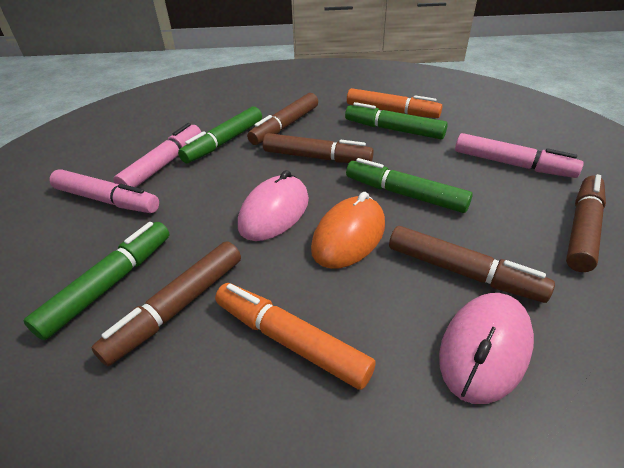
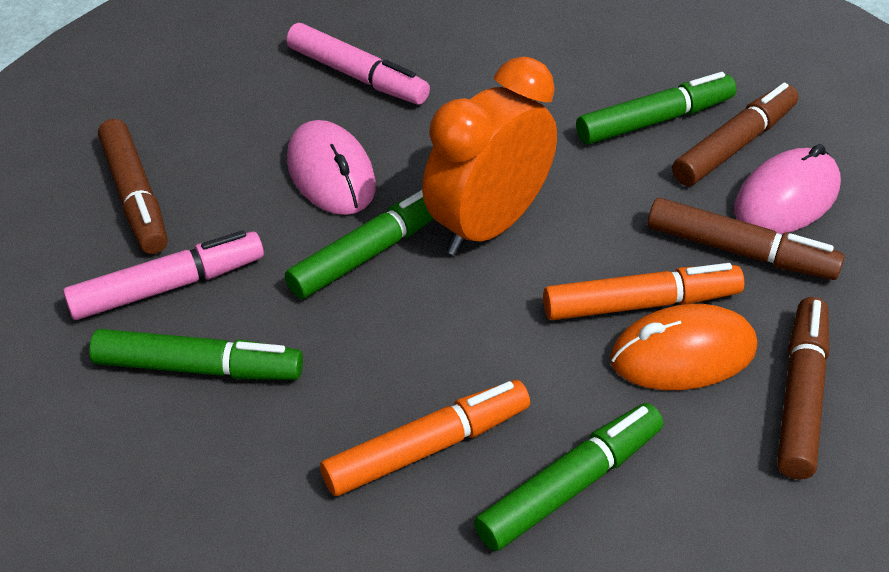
brown marker: 5 -> 4
orange clock: 0 -> 1
pink marker: 3 -> 2

